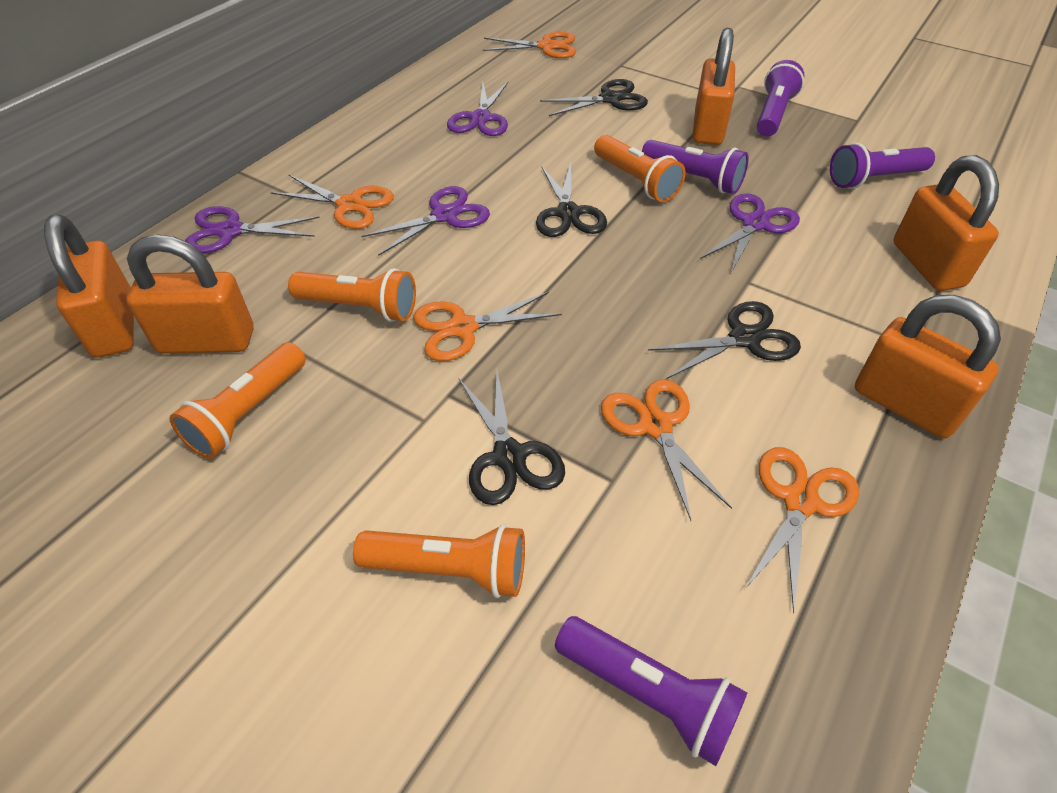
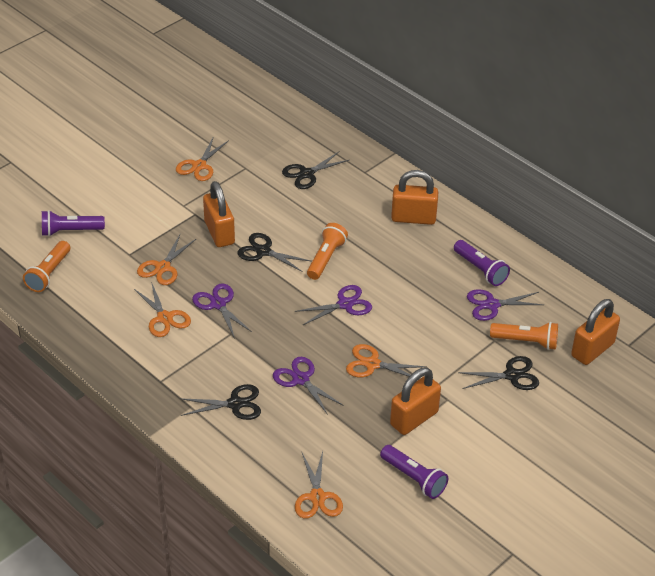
orange flashlight: 4 -> 3
orange padlock: 5 -> 4
purple flashlight: 4 -> 3

